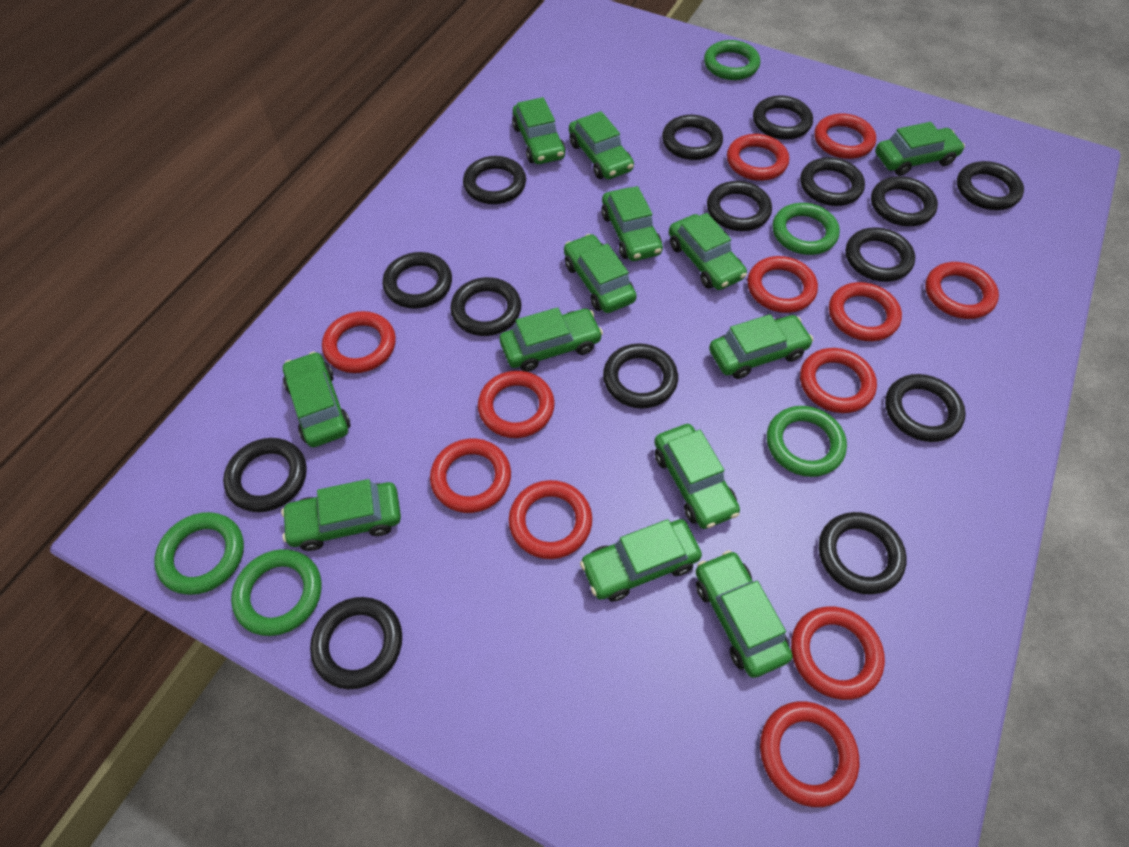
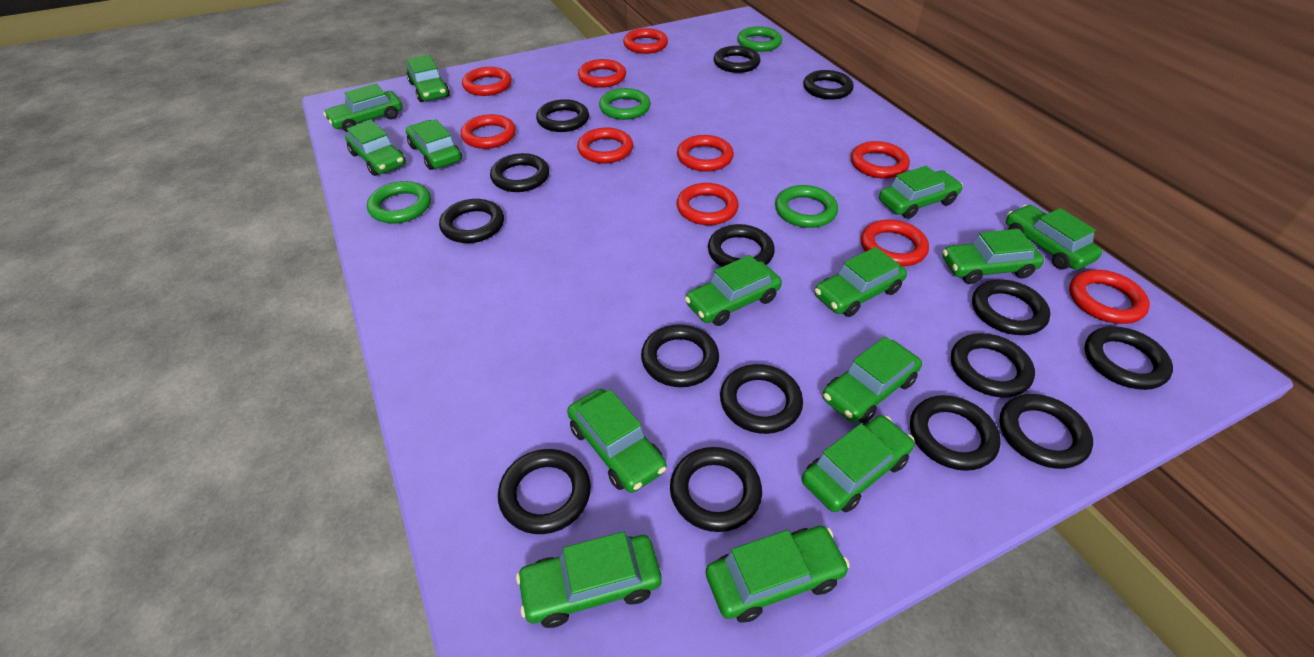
green car: 13 -> 14
green ring: 5 -> 4
red ring: 12 -> 10

